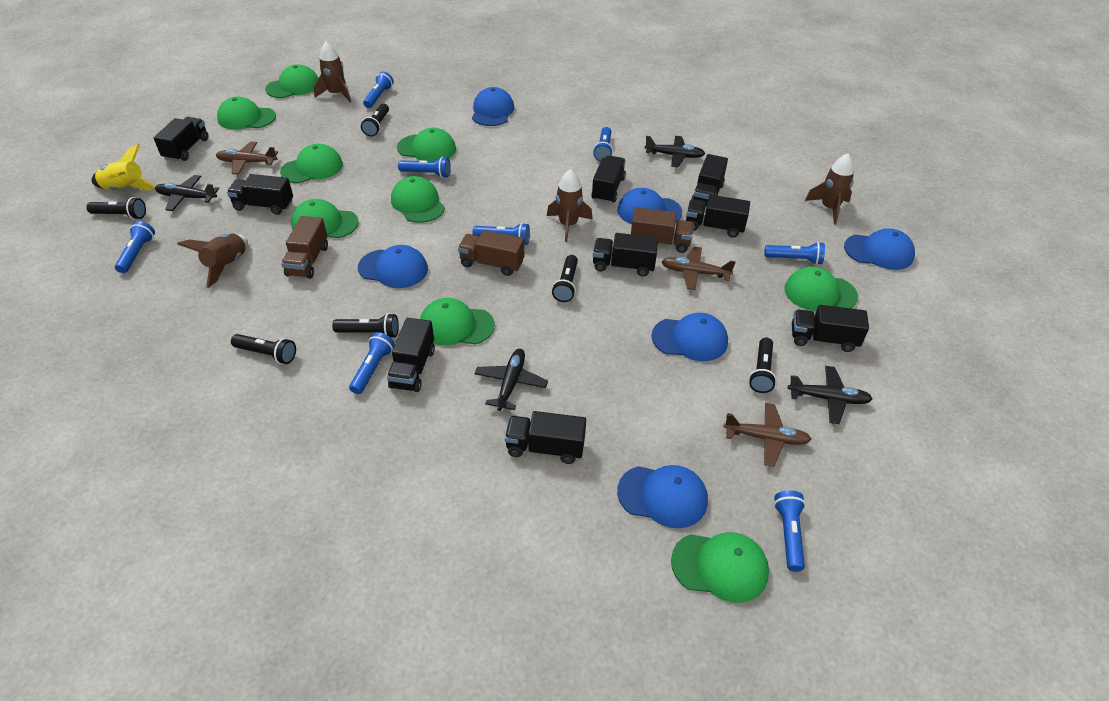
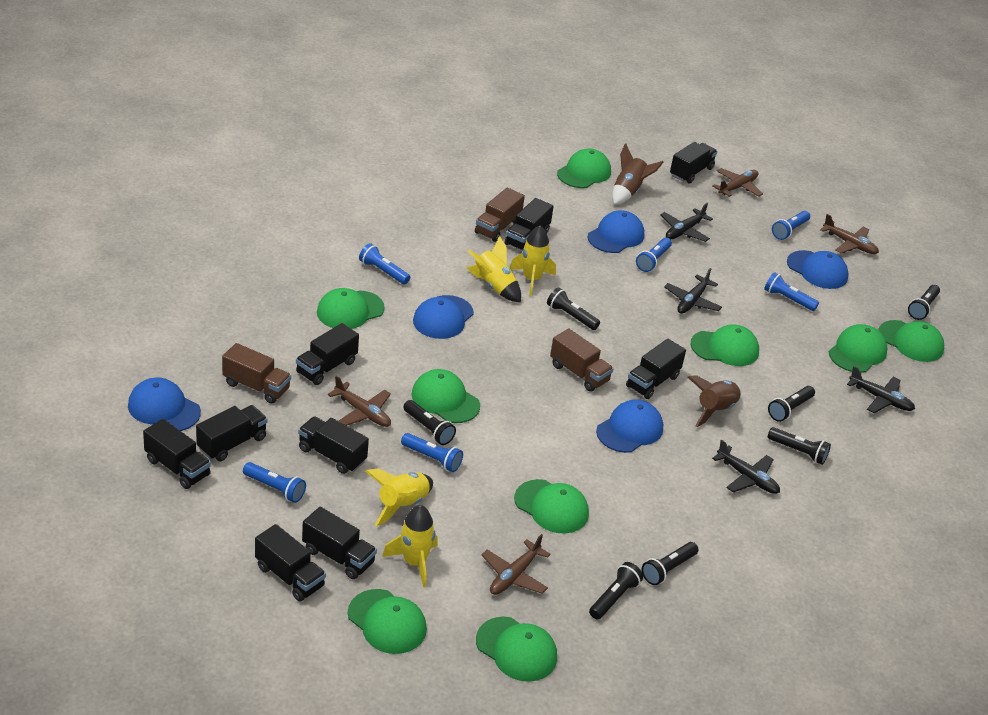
black flashlight: 6 -> 7
blue cap: 6 -> 5
blue flashlight: 8 -> 6
brown plane: 3 -> 4
brown rocket: 4 -> 2
yellow rocket: 1 -> 4

